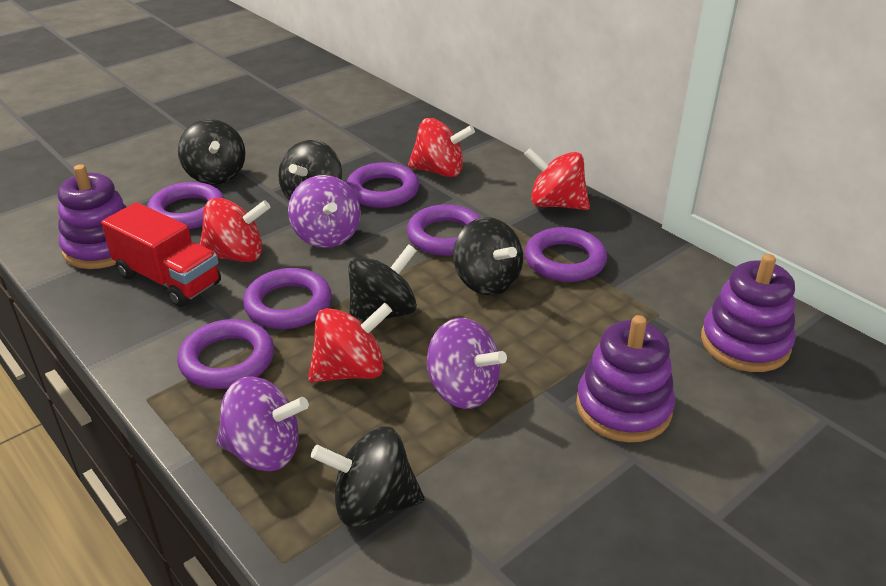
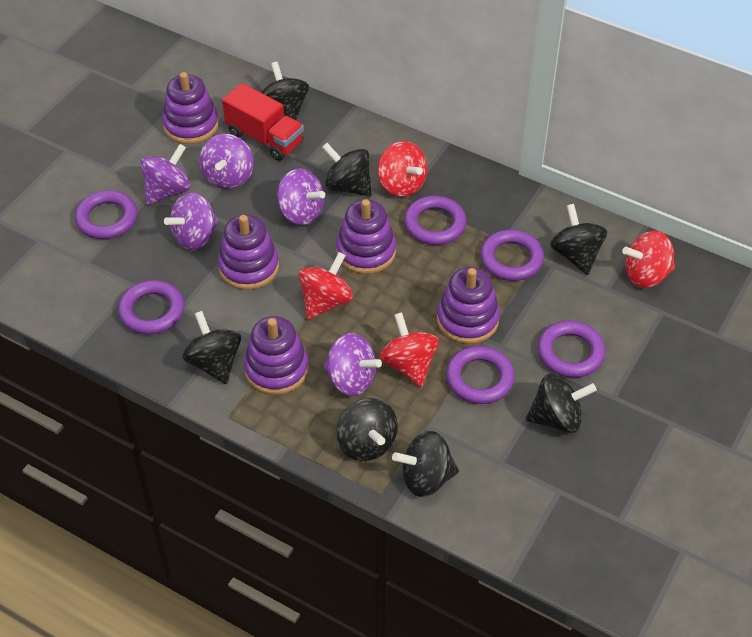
black spinning top: 5 -> 7
purple spinning top: 3 -> 5
purple stacking toy: 3 -> 5

